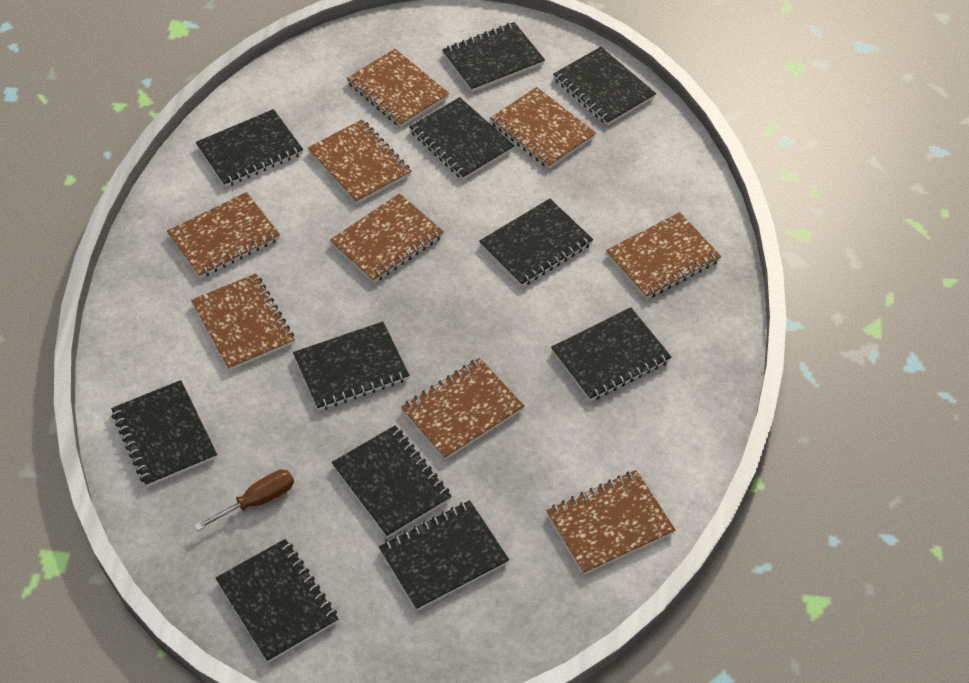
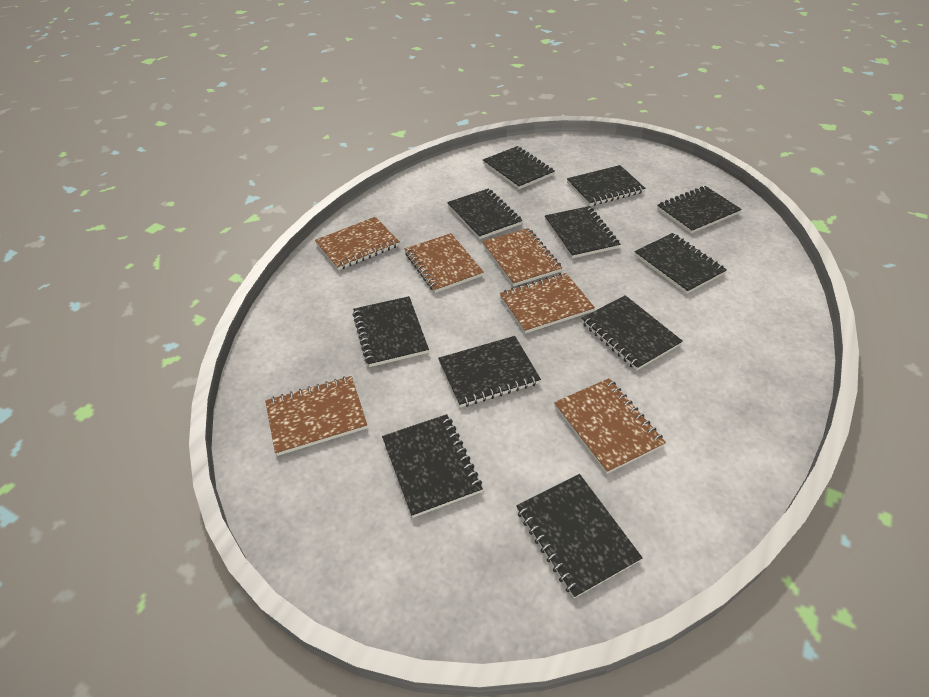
brown notebook: 9 -> 6
brown screwdriver: 1 -> 0

